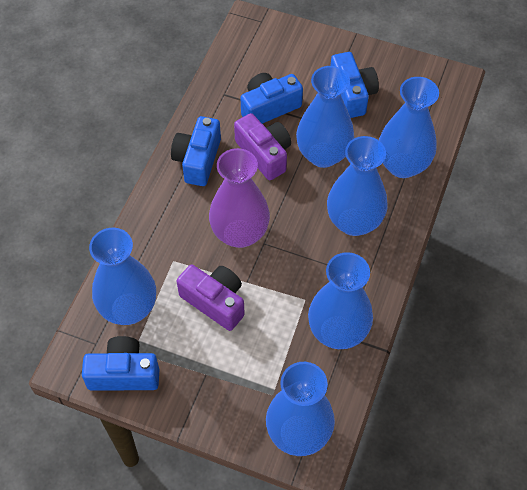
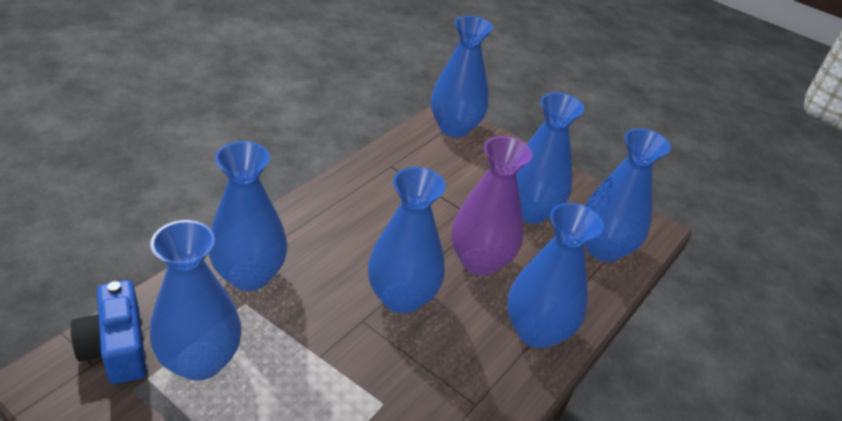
blue camera: 4 -> 1
blue vase: 6 -> 7
purple camera: 2 -> 0

